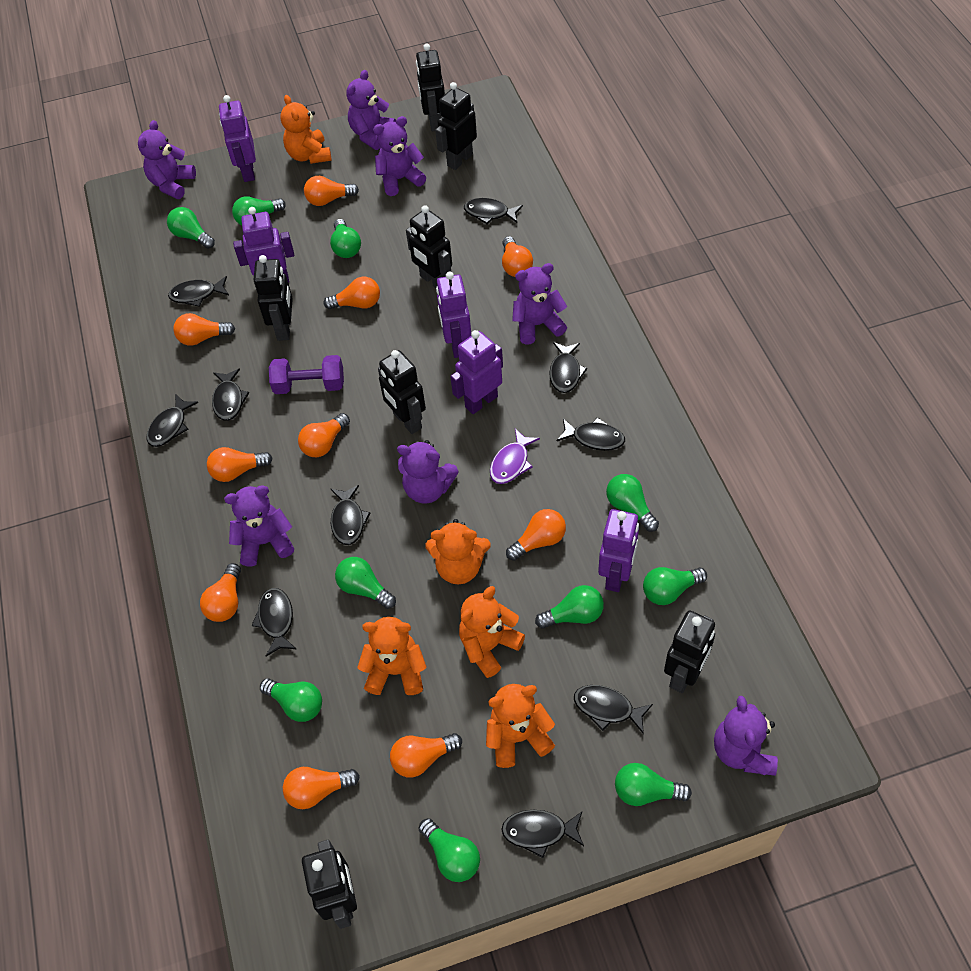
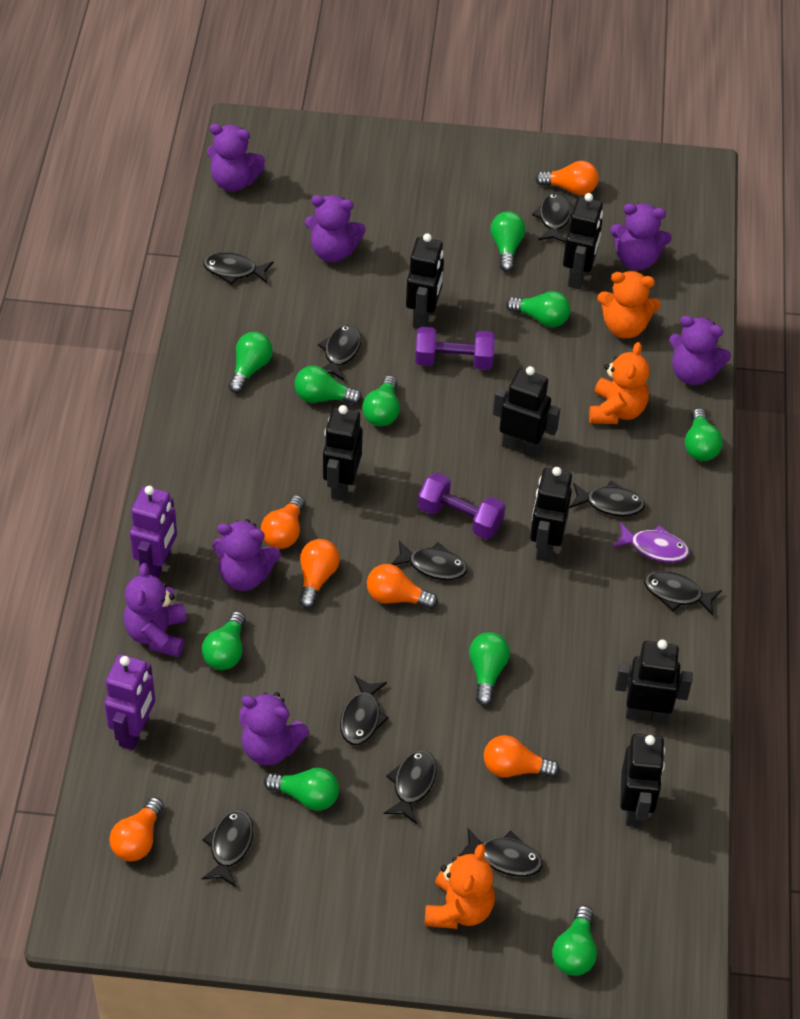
orange light bulb: 10 -> 6
orange teddy bear: 5 -> 3
purple dumbbell: 1 -> 2
purple robot: 5 -> 2

